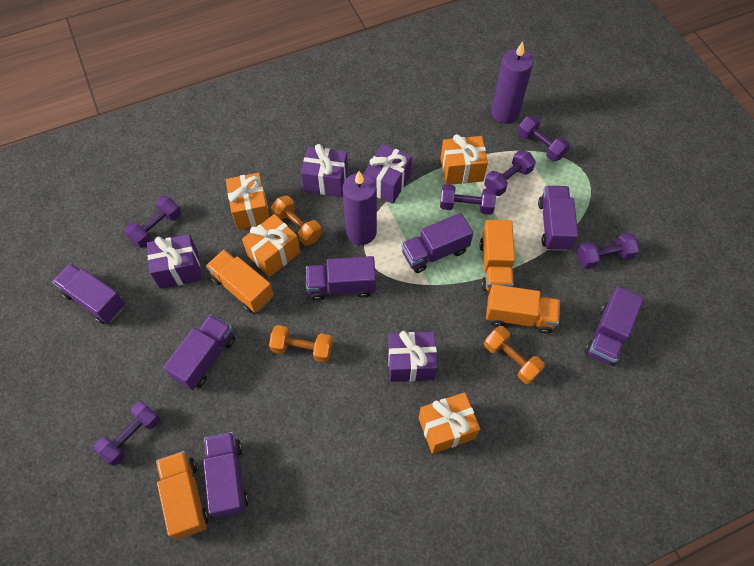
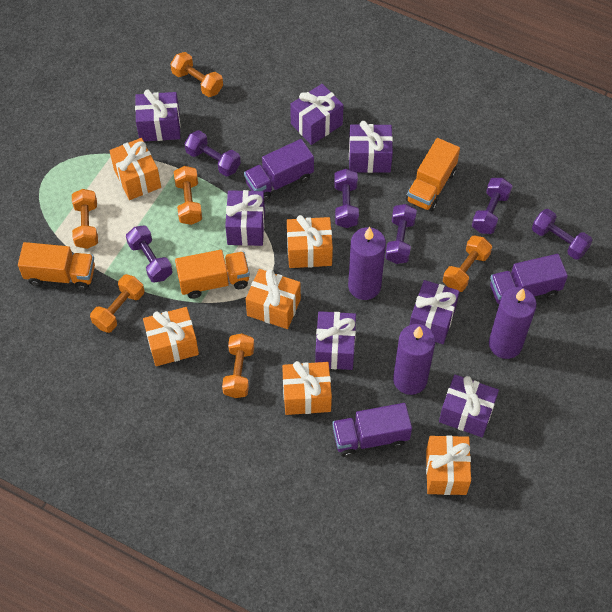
orange dumbbell: 3 -> 6
orange gift: 4 -> 6
orange truck: 4 -> 3
purple candle: 2 -> 3
purple gift: 4 -> 7
purple truck: 7 -> 3

